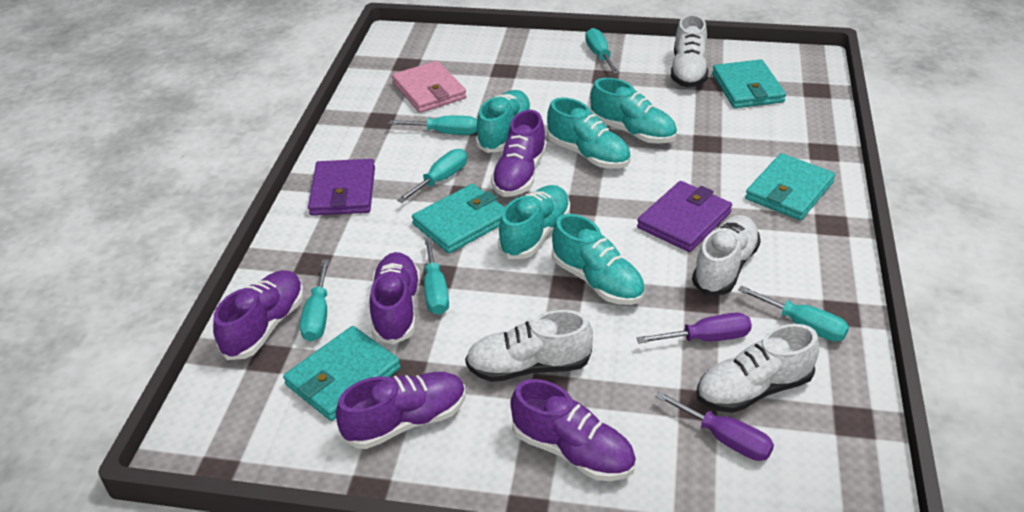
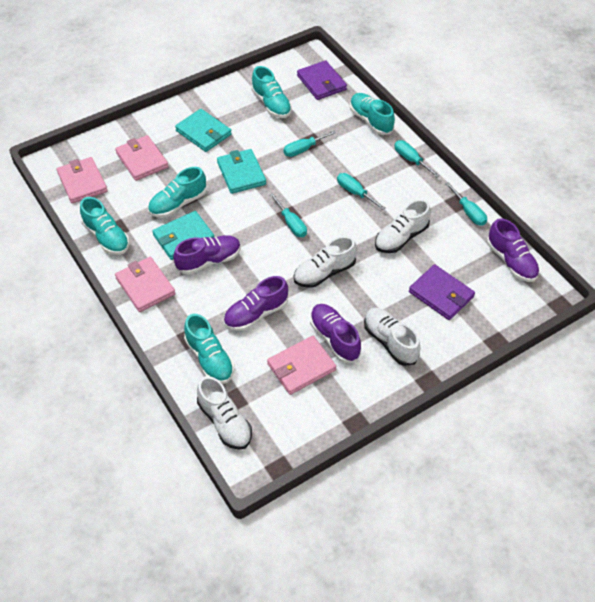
pink wallet: 1 -> 4
purple screwdriver: 2 -> 0
purple shoe: 5 -> 4
turquoise screwdriver: 6 -> 5
turquoise wallet: 4 -> 3

